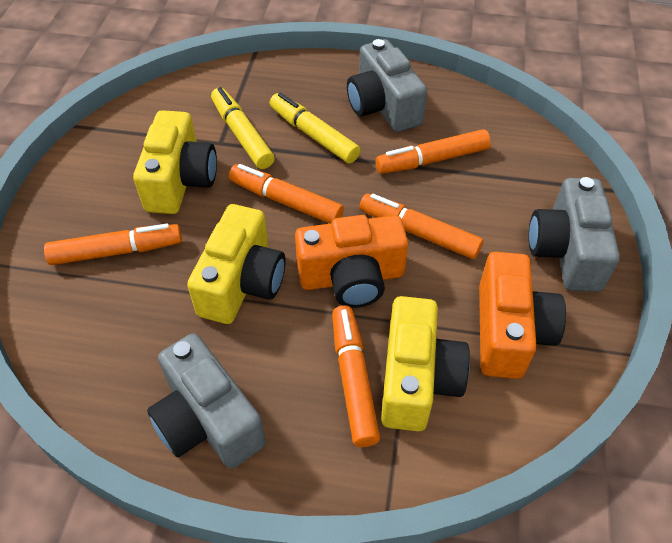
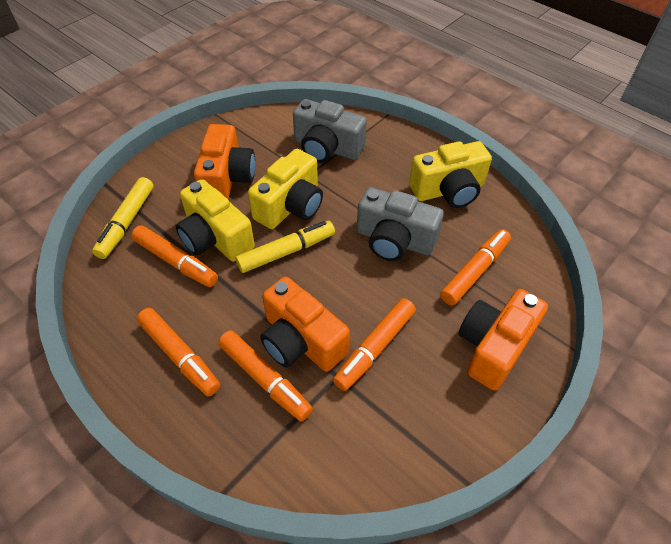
grey camera: 3 -> 2
orange camera: 2 -> 3

